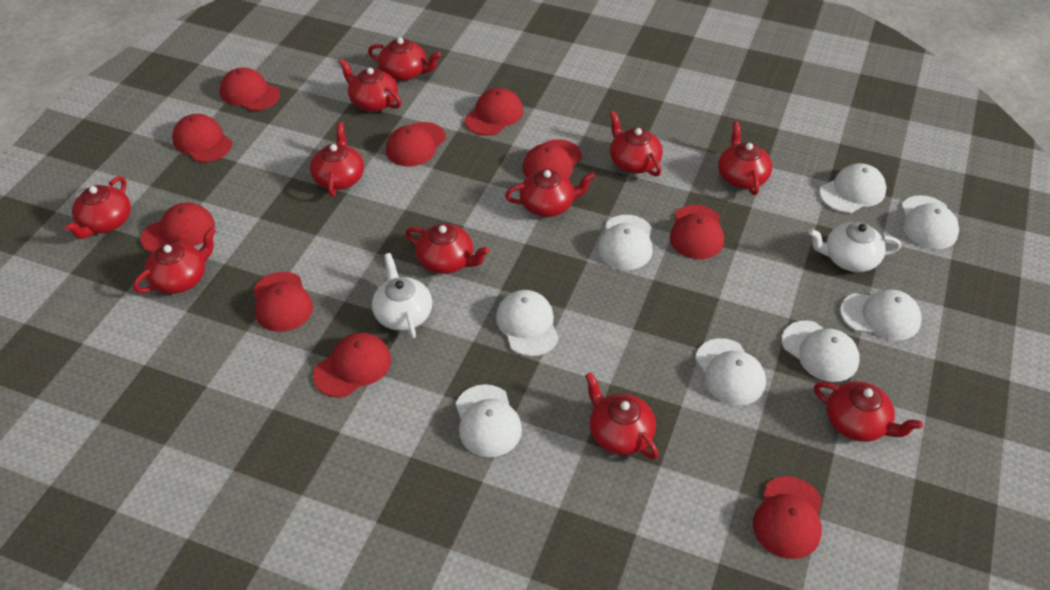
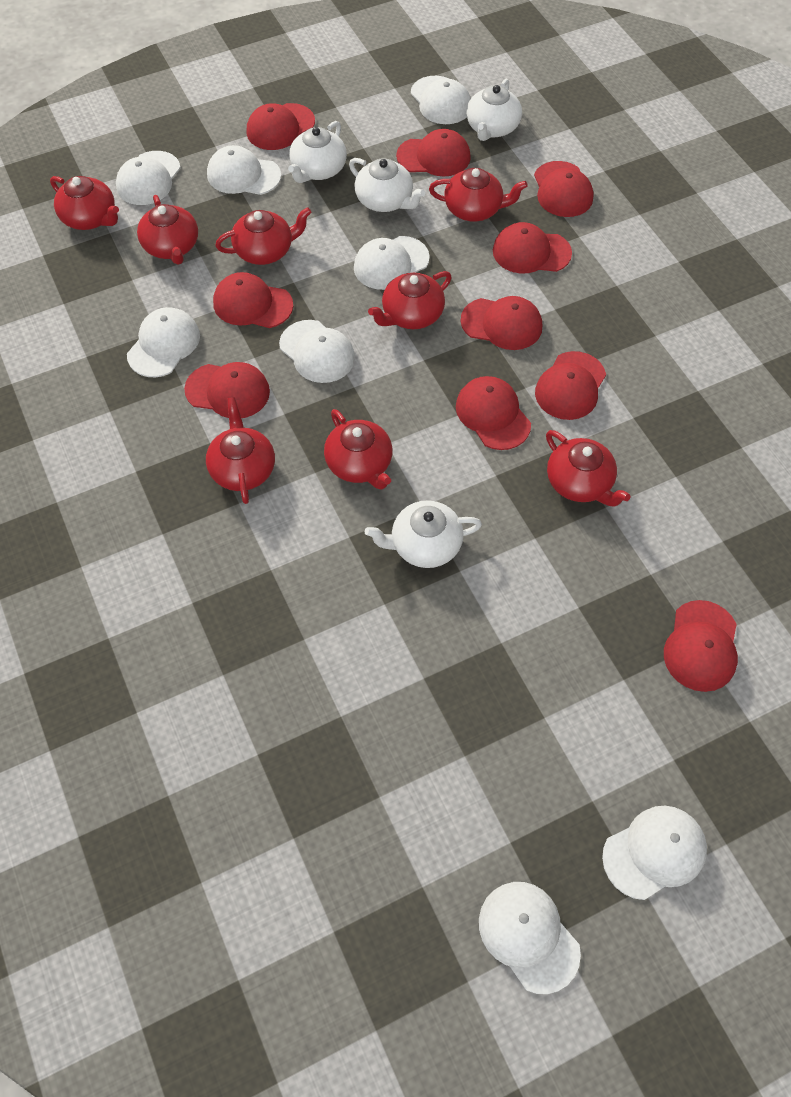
red teapot: 11 -> 8
white teapot: 2 -> 4

